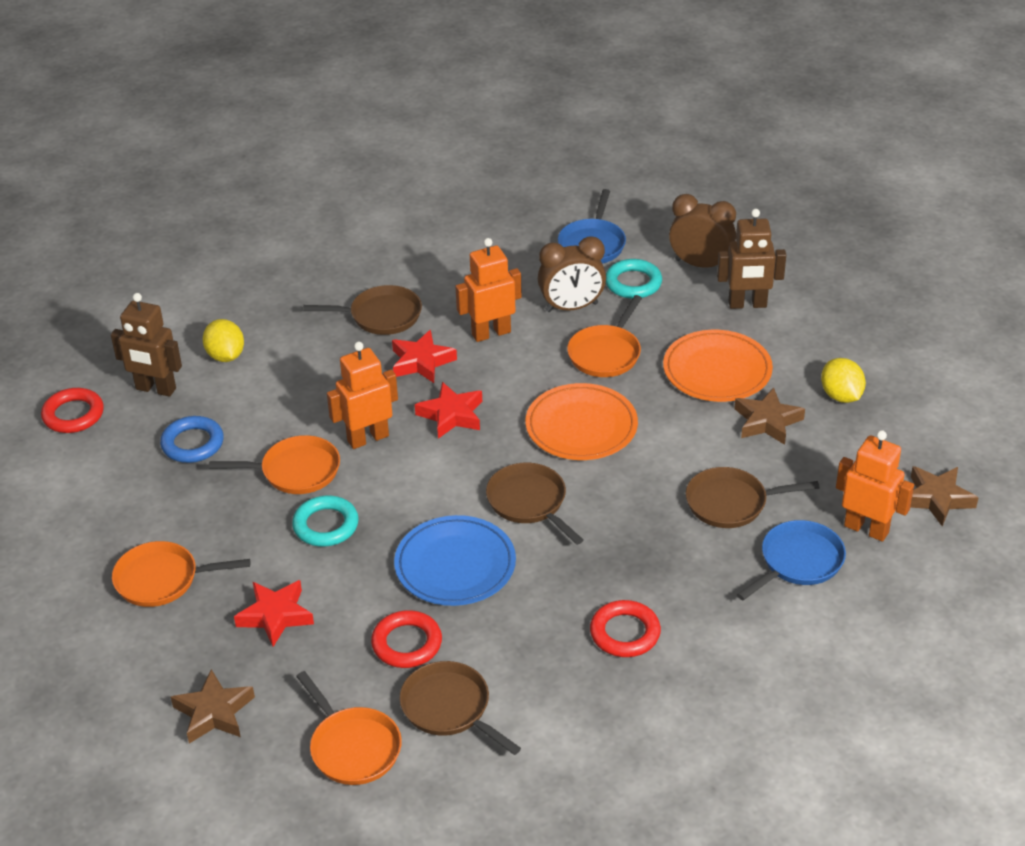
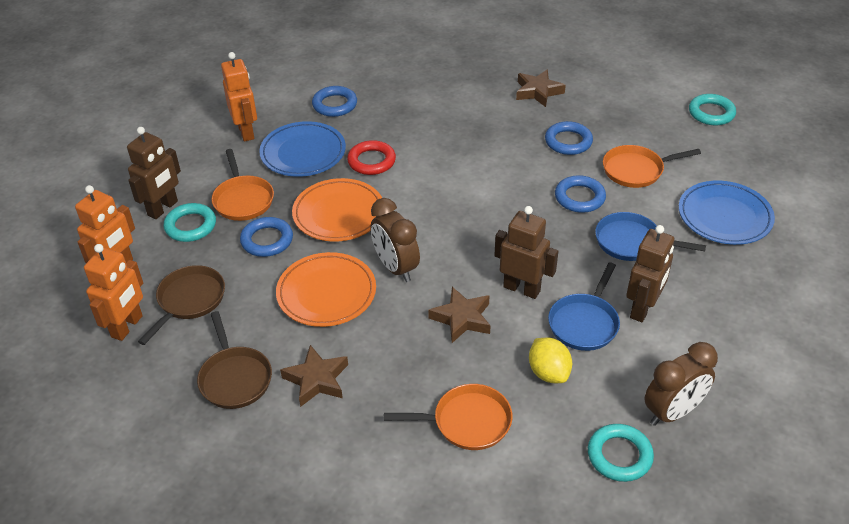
blue plate: 1 -> 2
blue ring: 1 -> 4
brown pan: 4 -> 2
brown robot: 2 -> 3
orange pan: 4 -> 3
red ring: 3 -> 1
red star: 3 -> 0
turquoise ring: 2 -> 3
yellow lemon: 2 -> 1

